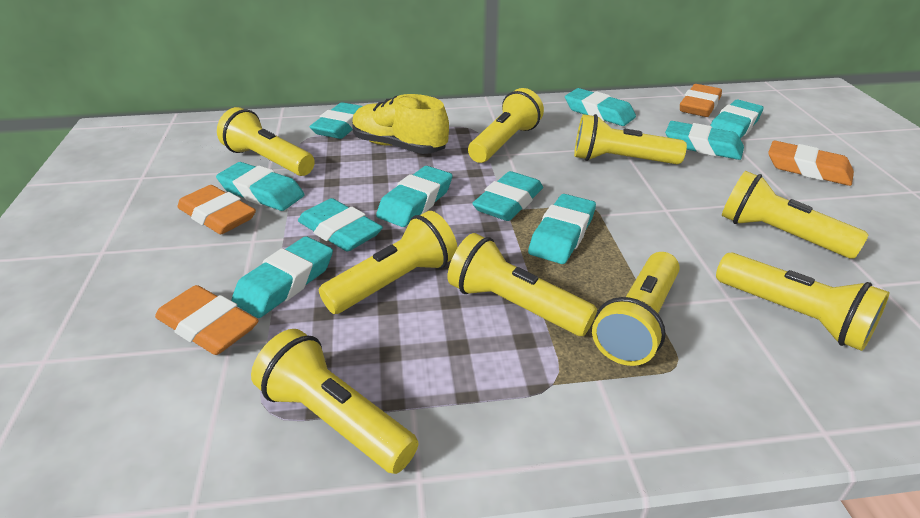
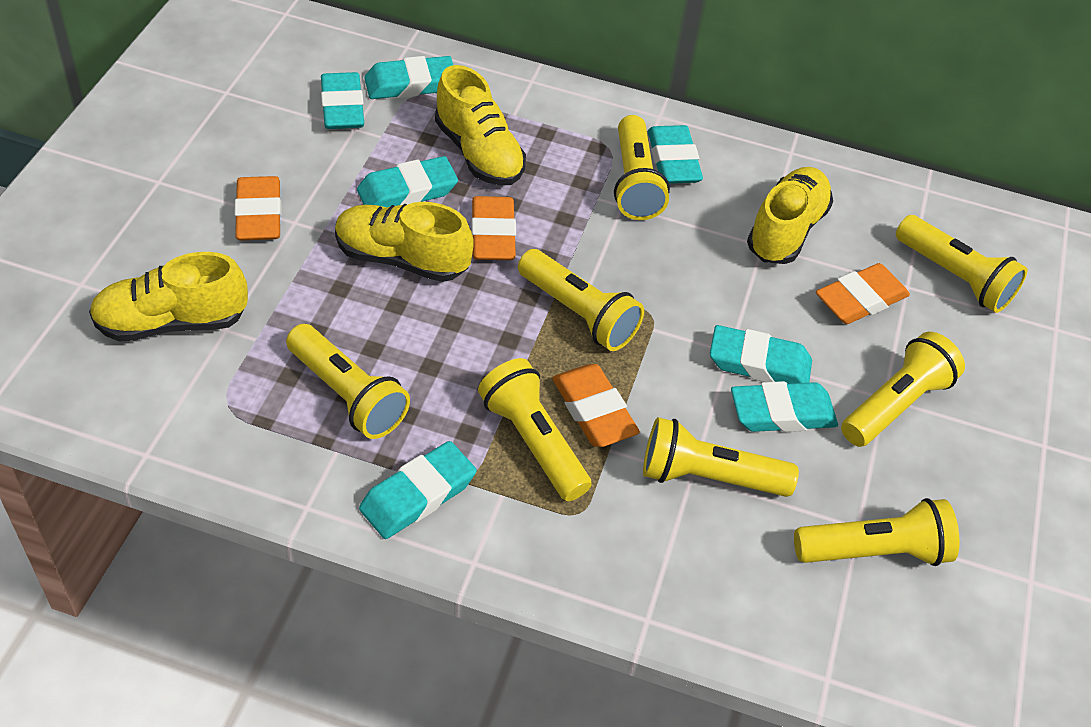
turquoise eraser: 10 -> 7
yellow flashlight: 9 -> 8
yellow shoe: 1 -> 4

